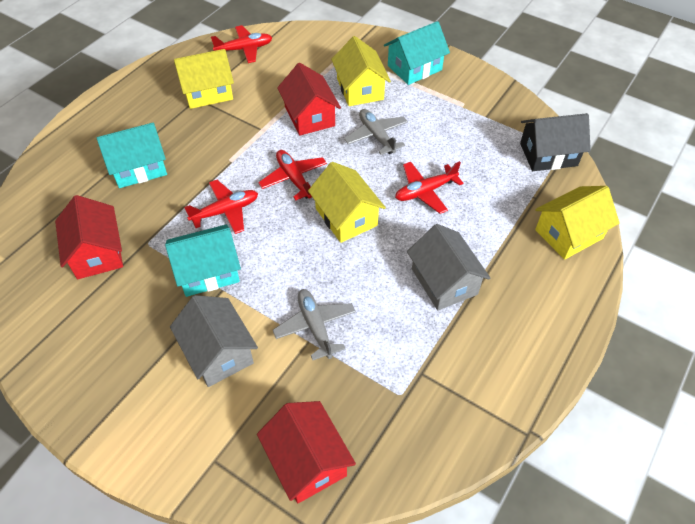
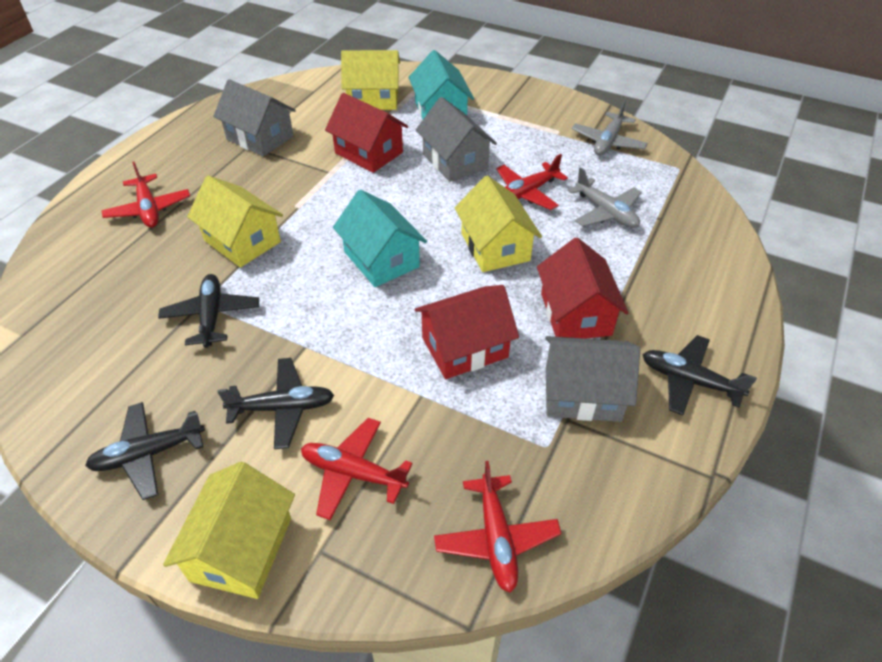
black house: 1 -> 0
black plane: 0 -> 4
grey house: 2 -> 3
turquoise house: 3 -> 2

